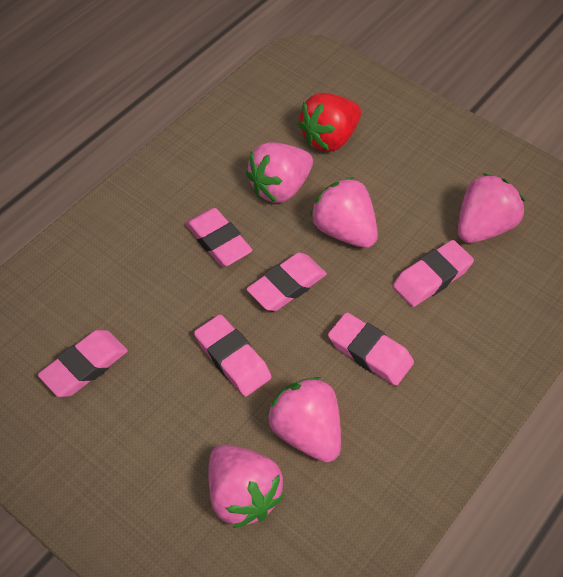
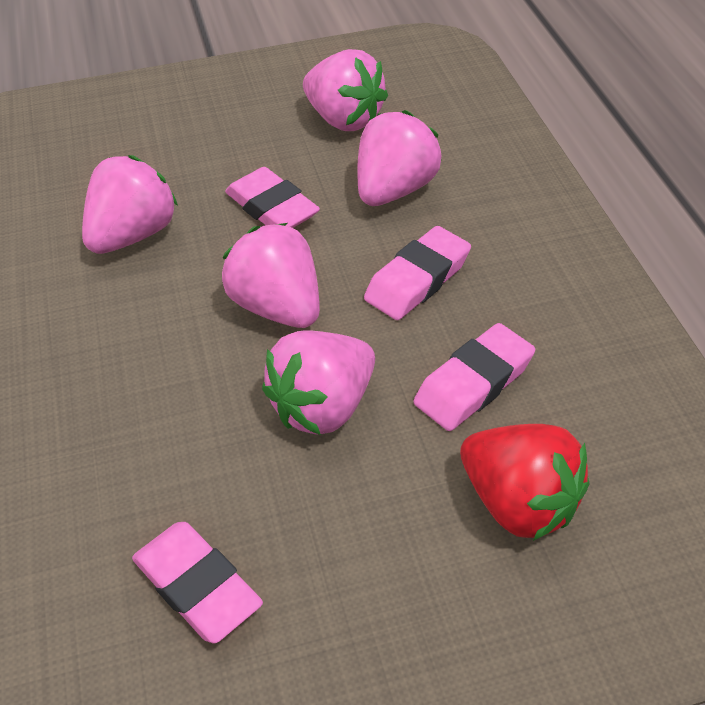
pink eraser: 6 -> 4

